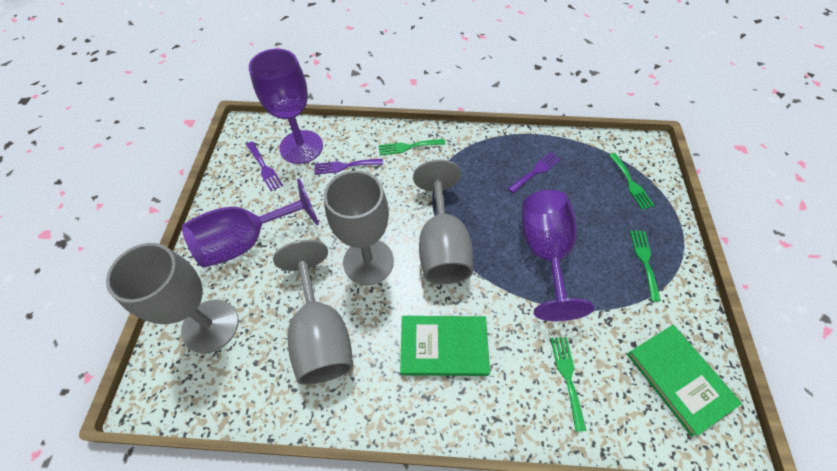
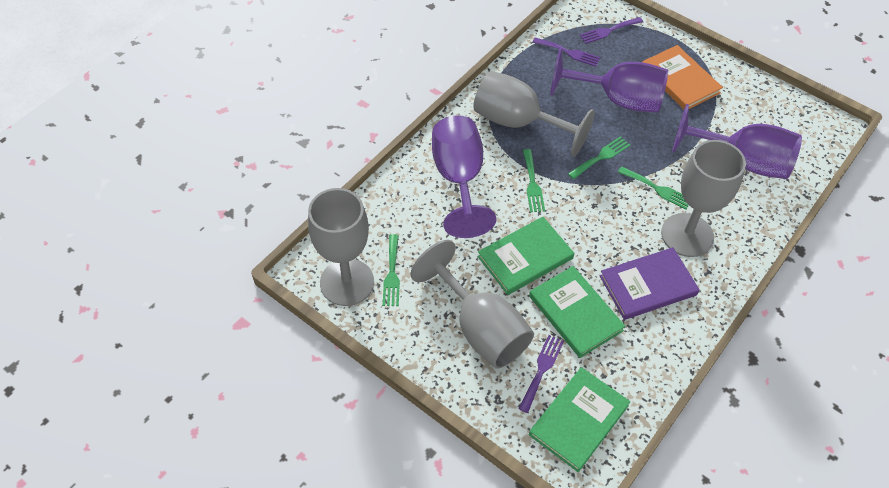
green book: 2 -> 3
orange book: 0 -> 1
purple book: 0 -> 1

